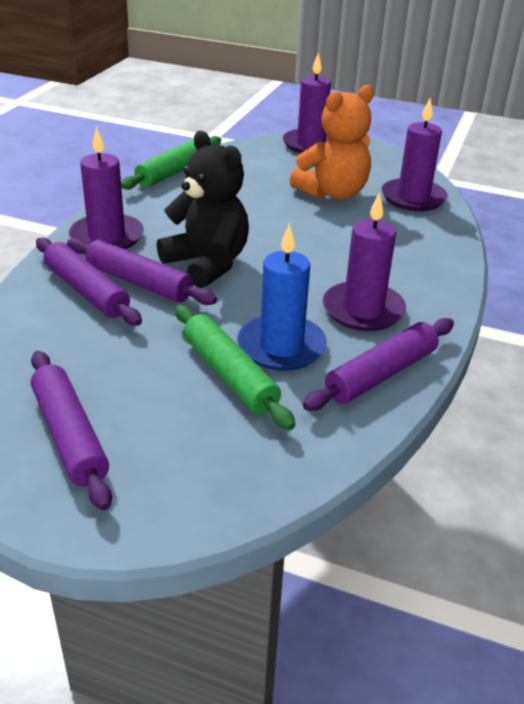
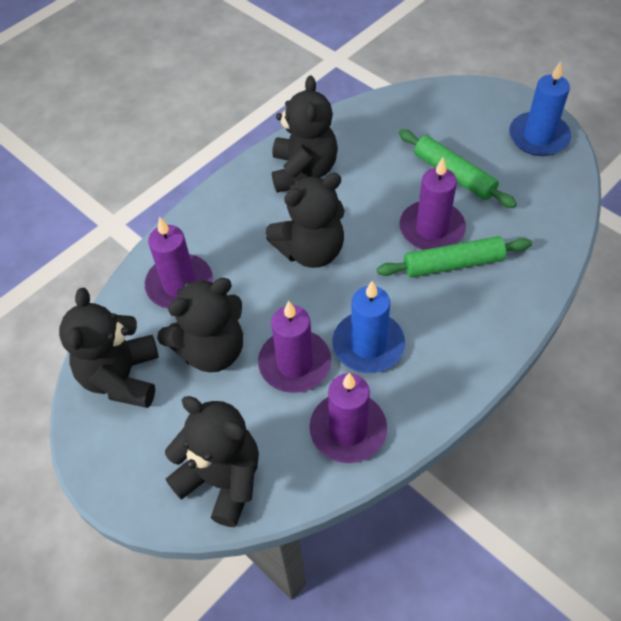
black teddy bear: 1 -> 5
blue candle: 1 -> 2
orange teddy bear: 1 -> 0
purple rolling pin: 4 -> 0

